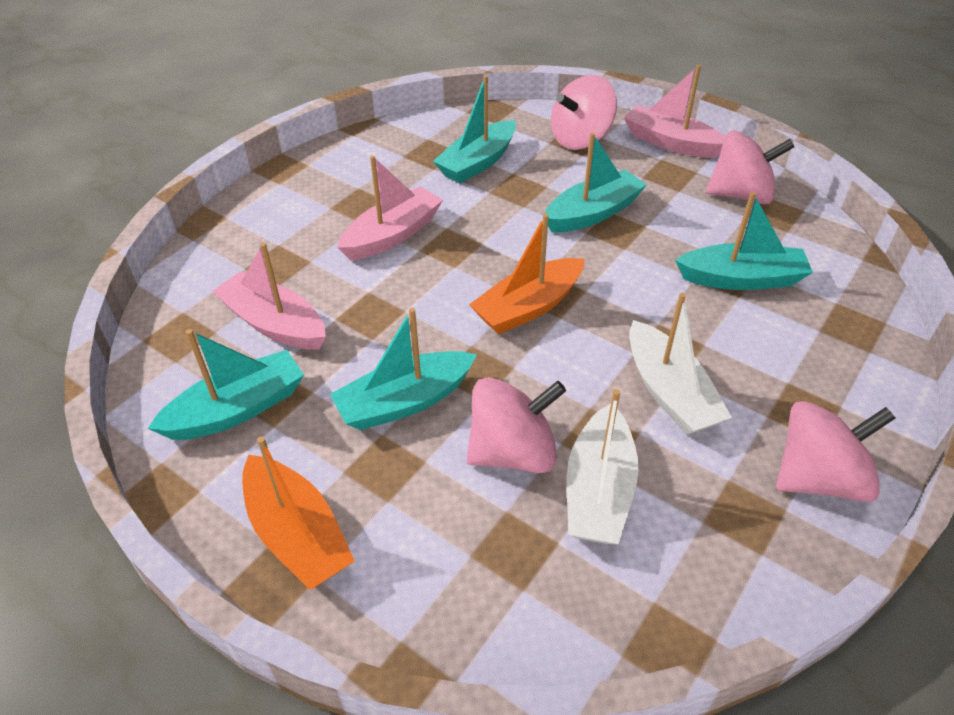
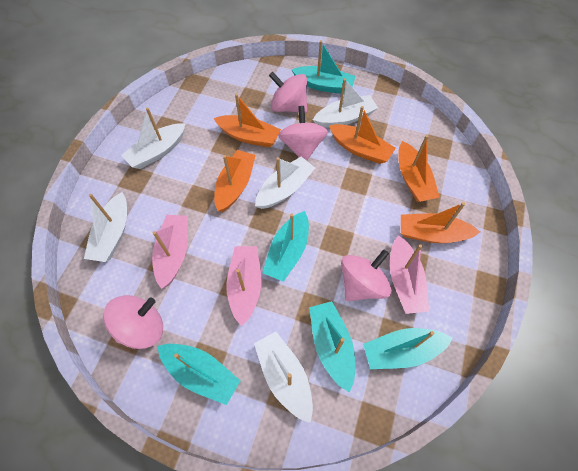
orange boat: 2 -> 5
white boat: 2 -> 5

